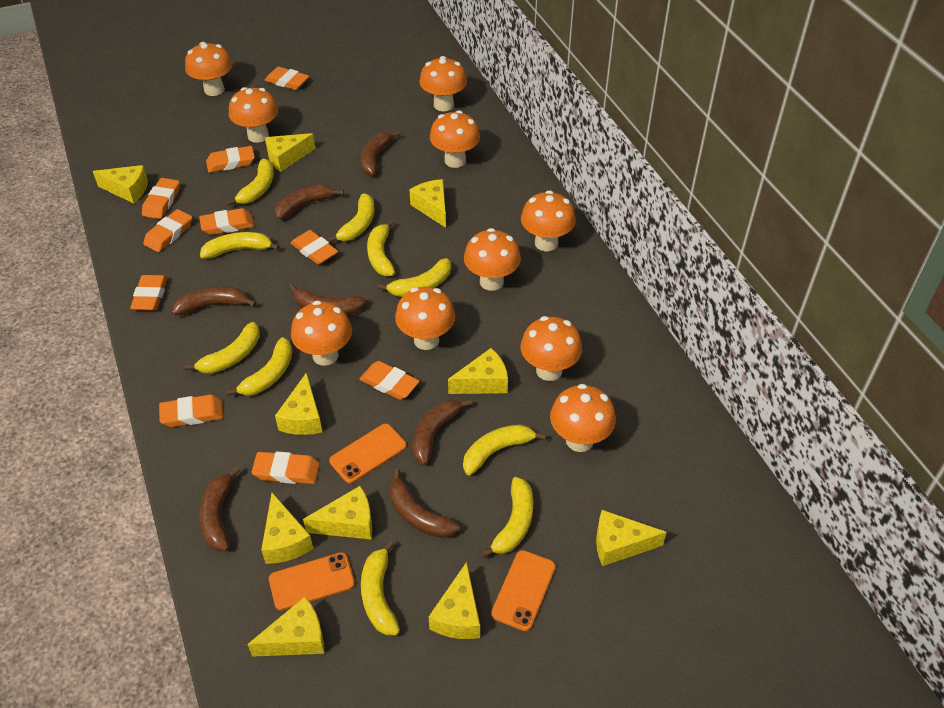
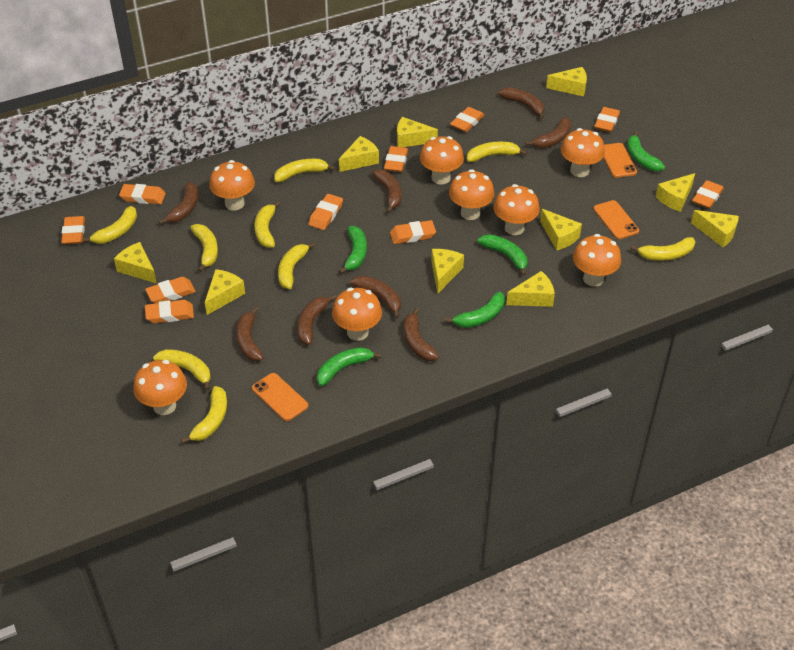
brown banana: 7 -> 8
green banana: 0 -> 5
orange mushroom: 10 -> 8
yellow banana: 10 -> 9

